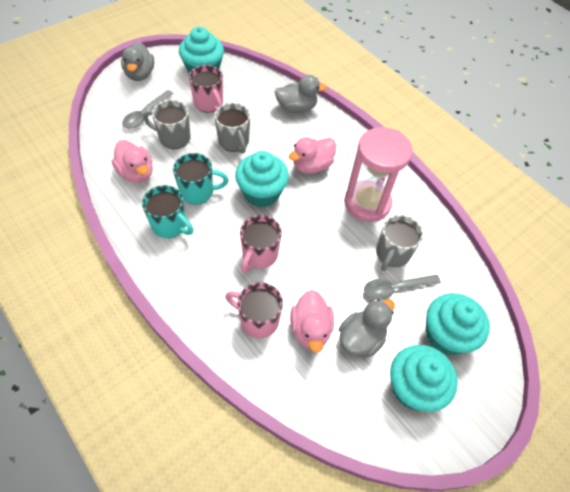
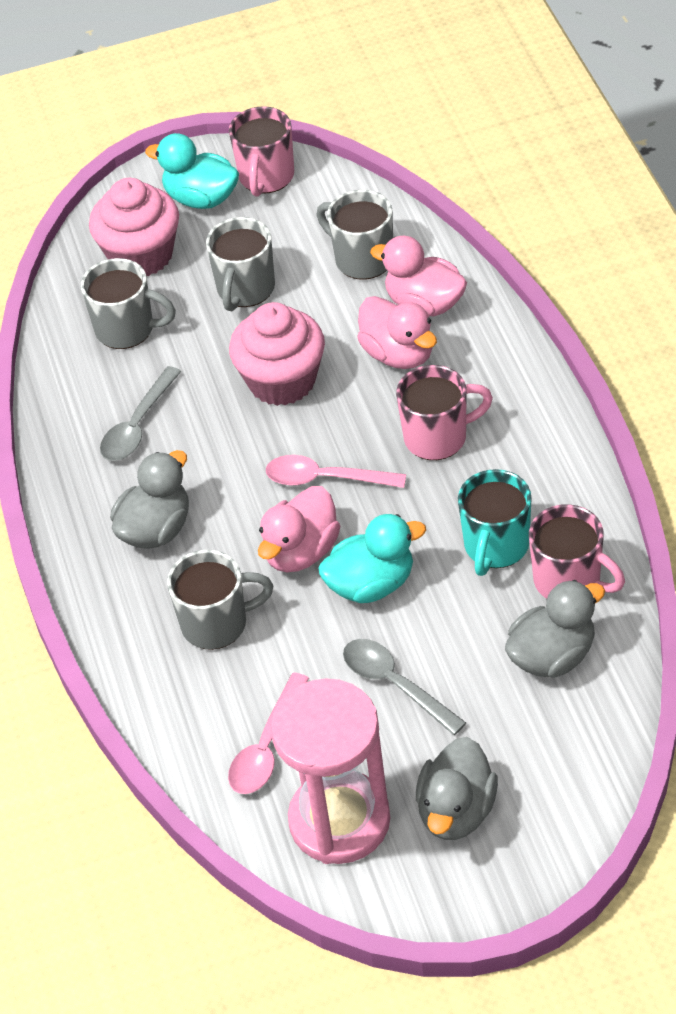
grey mug: 3 -> 4
pink cupcake: 0 -> 2
pink spoon: 0 -> 2
turquoise cupcake: 4 -> 0
turquoise duck: 0 -> 2
turquoise mug: 2 -> 1

